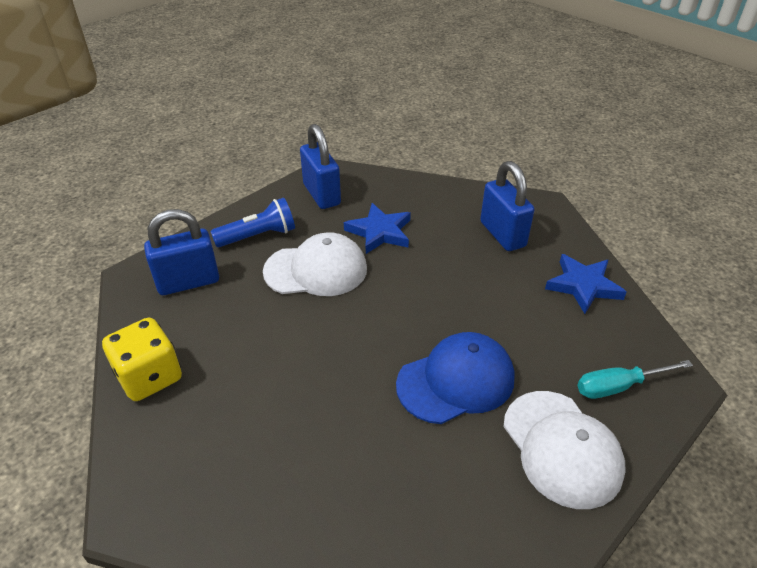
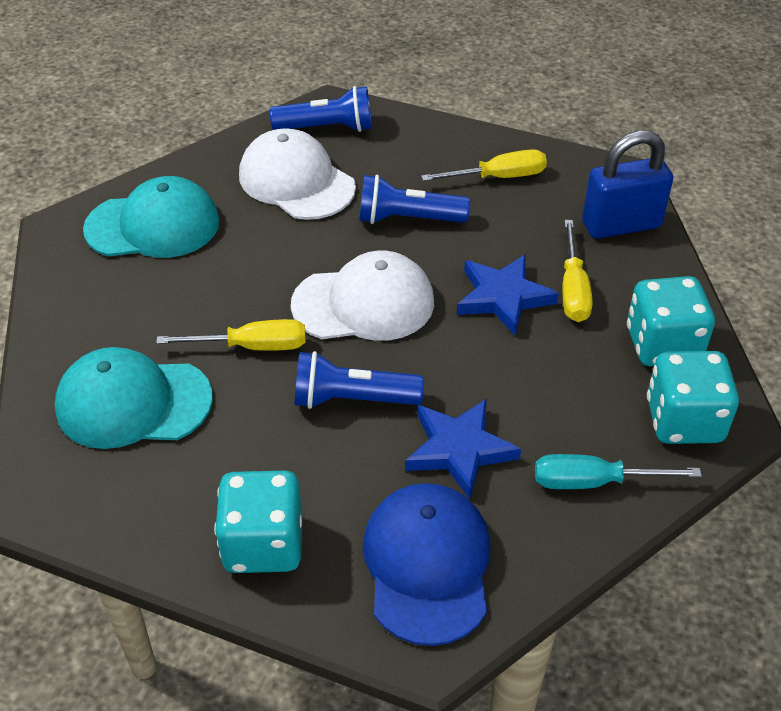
blue flashlight: 1 -> 3
blue padlock: 3 -> 1
turquoise cap: 0 -> 2
turquoise dice: 0 -> 3
yellow dice: 1 -> 0
yellow screwdriver: 0 -> 3

